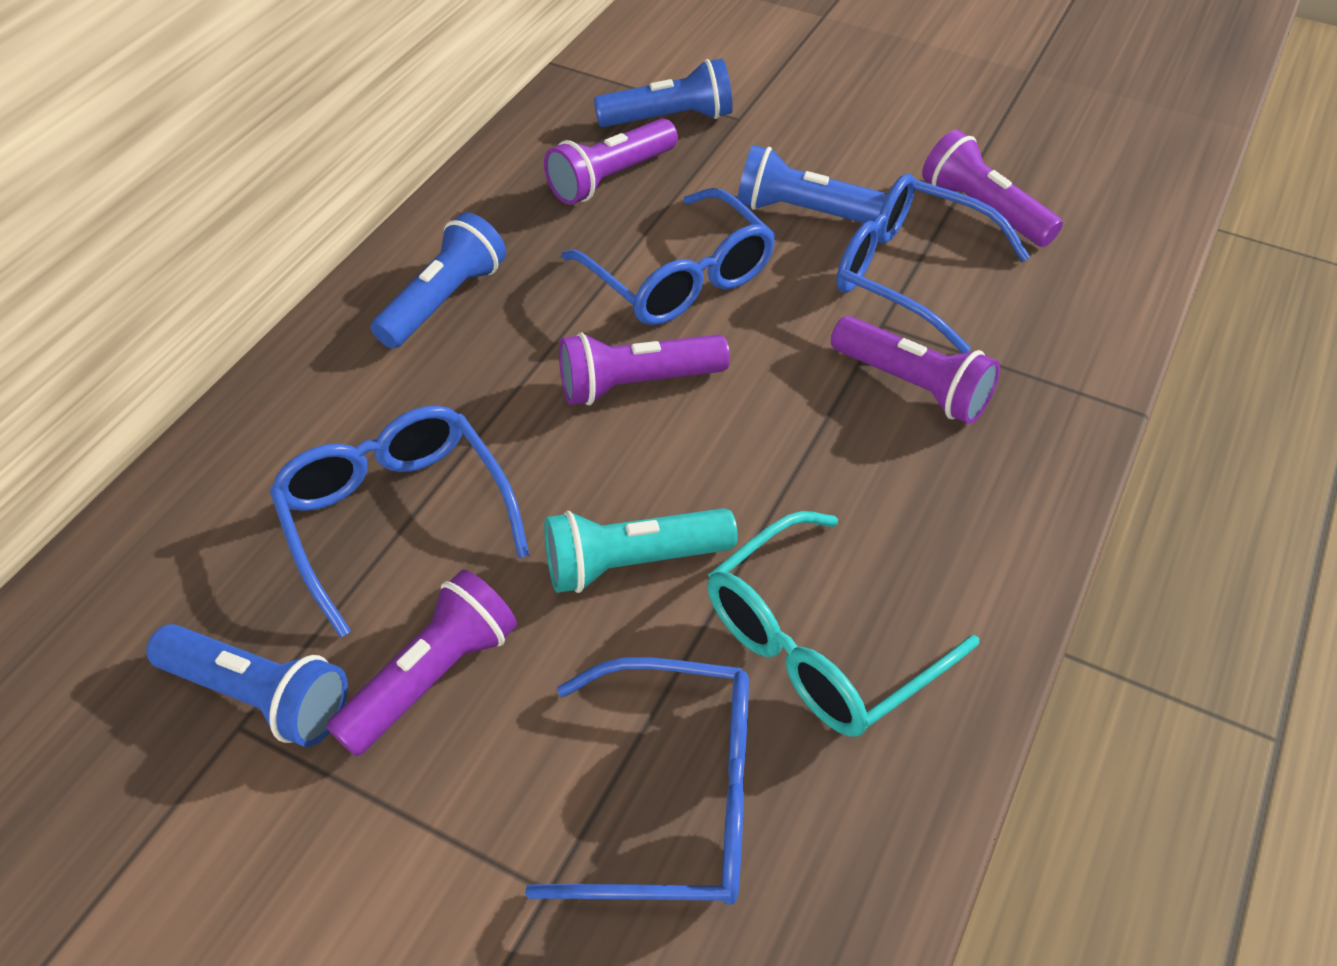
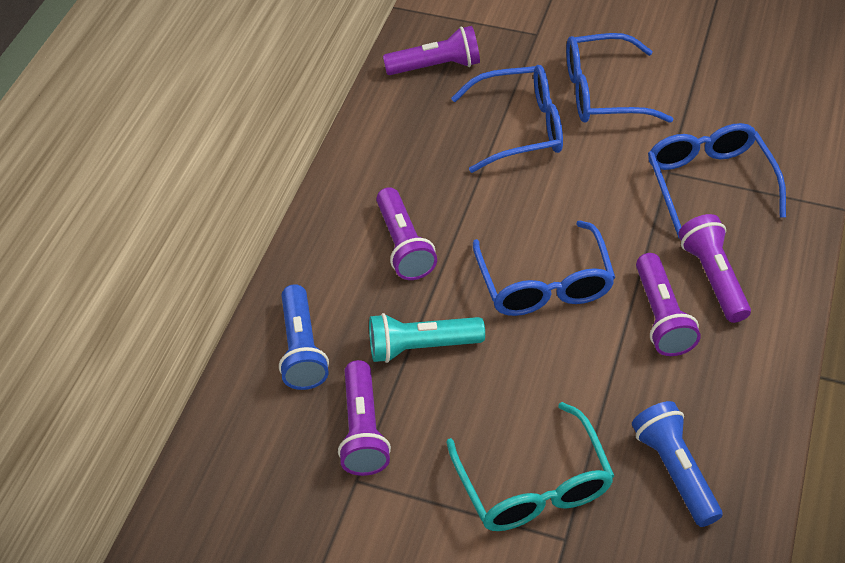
blue flashlight: 4 -> 2

